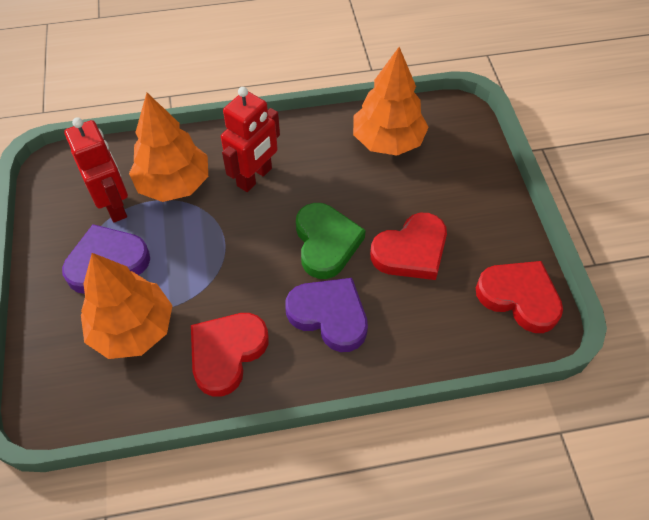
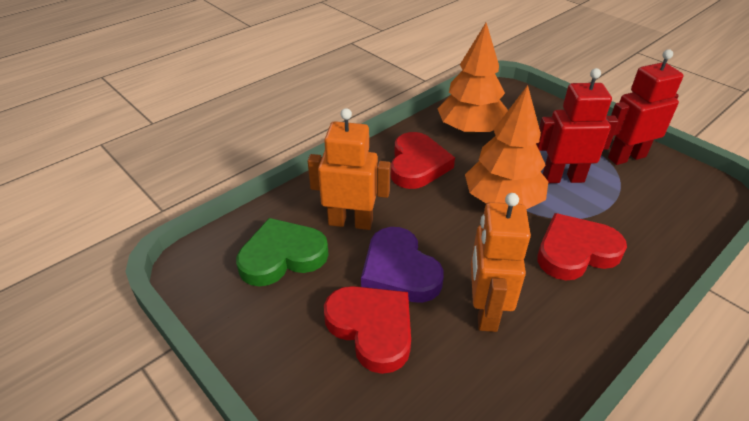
orange robot: 0 -> 2
orange tree: 3 -> 2
purple heart: 2 -> 1

